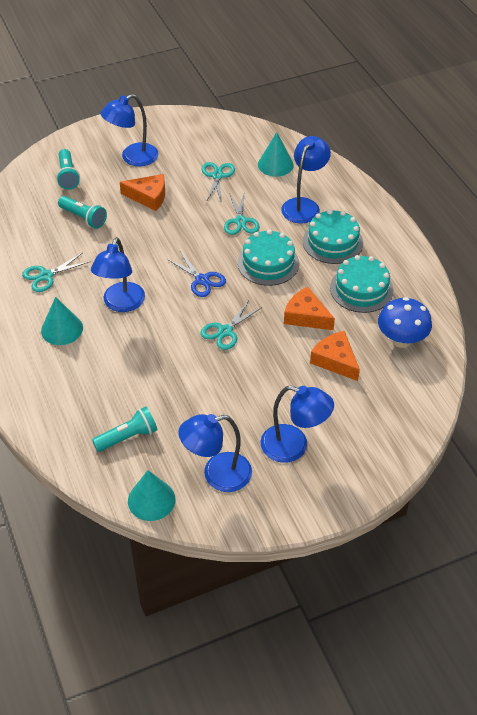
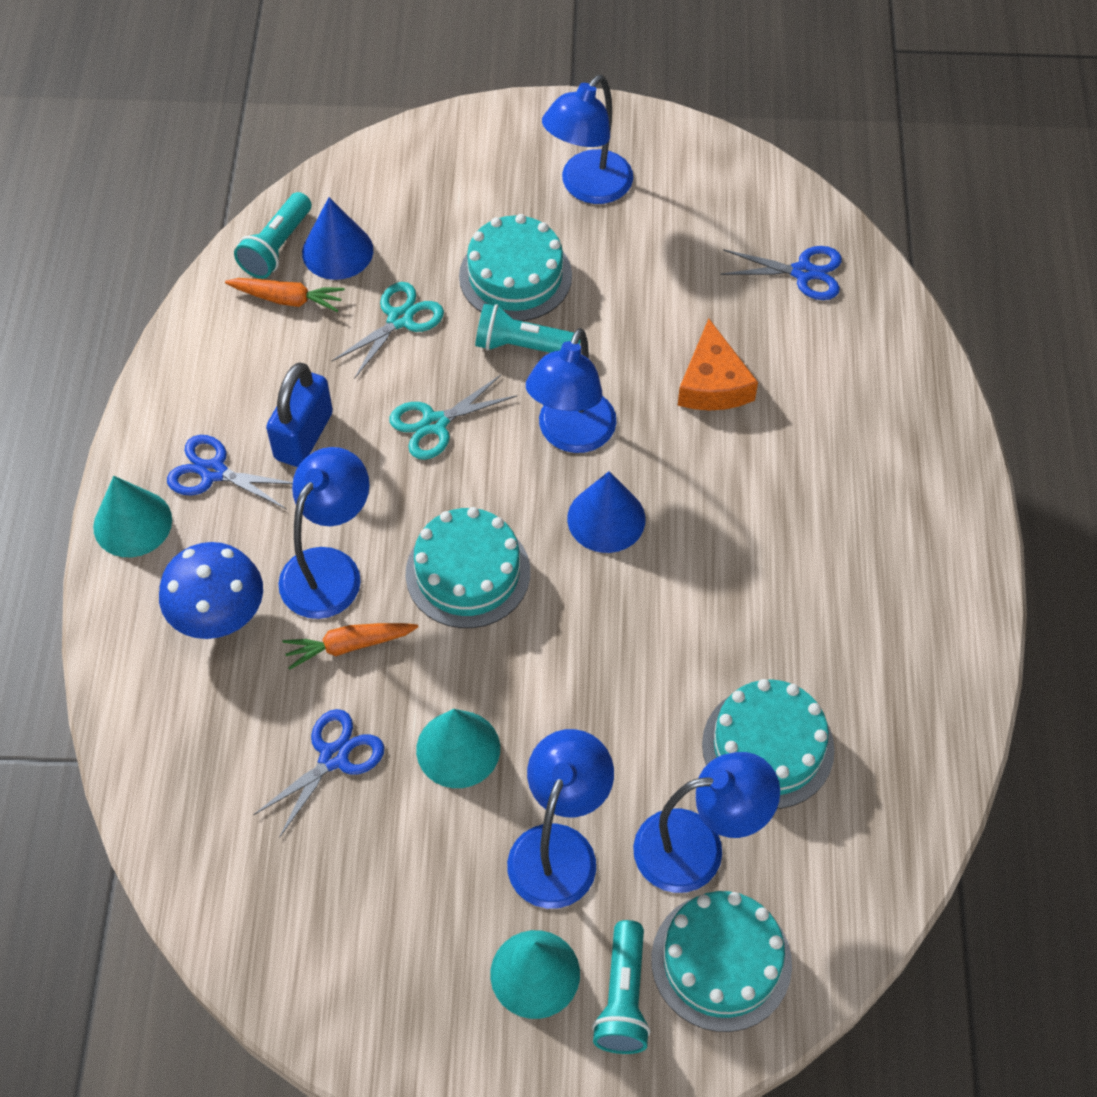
blue cone: 0 -> 2
blue padlock: 0 -> 1
blue scissors: 1 -> 3
orange carrot: 0 -> 2
orange cheese: 3 -> 1
turquoise cake: 3 -> 4
turquoise scissors: 4 -> 2

